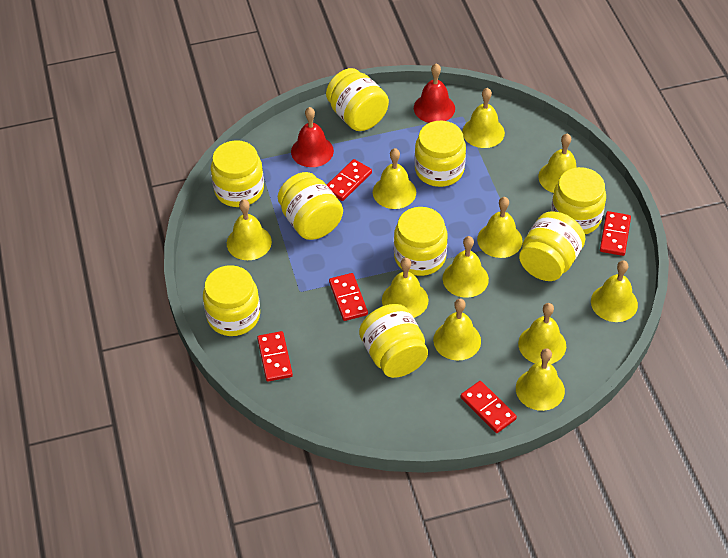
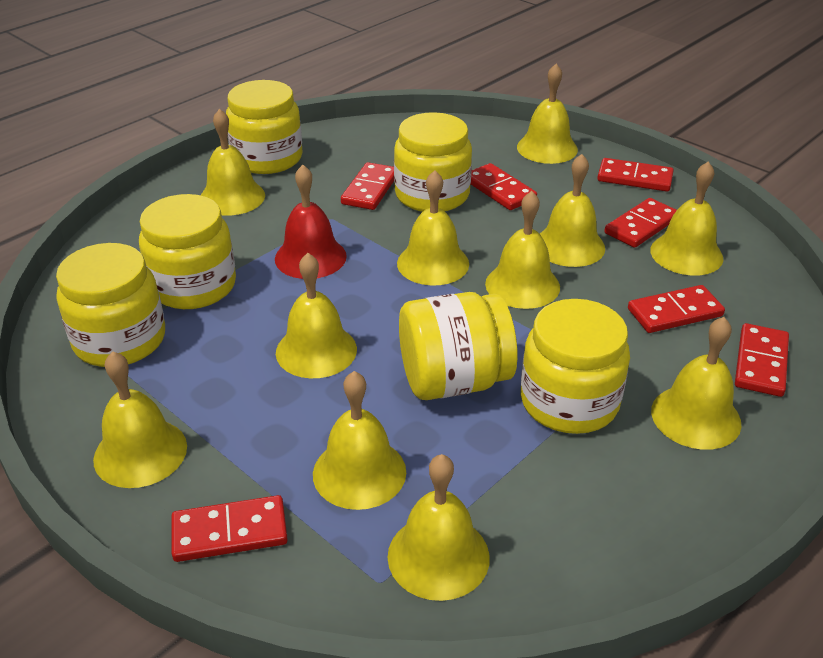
red bell: 2 -> 1
red domino: 5 -> 7
yellow jar: 9 -> 6

